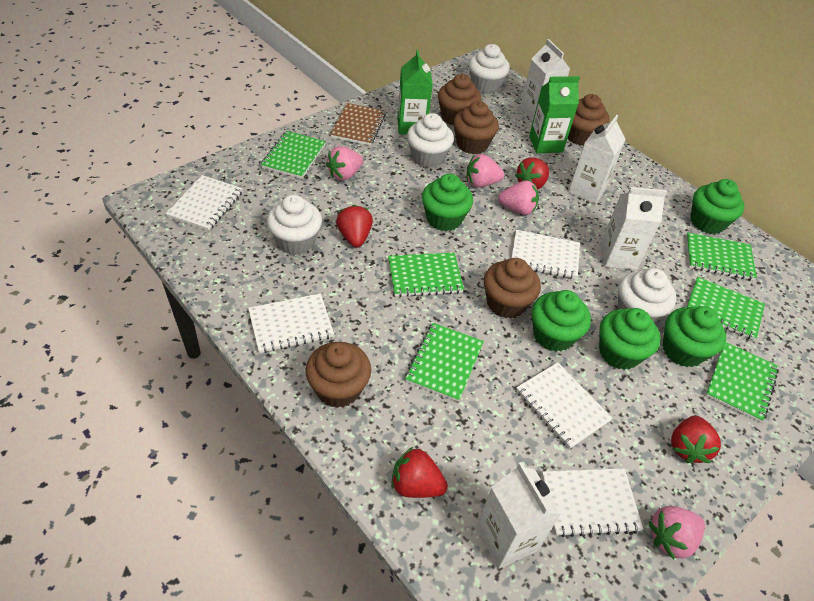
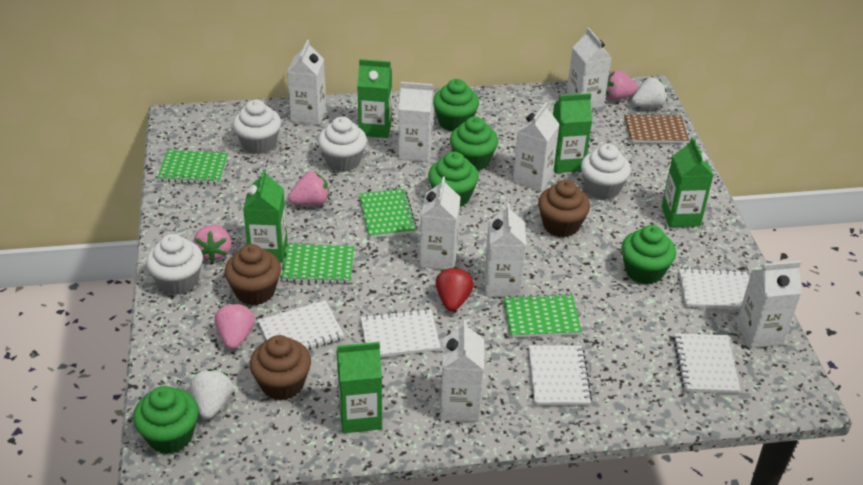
brown cupcake: 5 -> 3
green carton: 2 -> 5
green notebook: 6 -> 4
red strawberry: 4 -> 1
white carton: 4 -> 8
white strawberry: 0 -> 2

